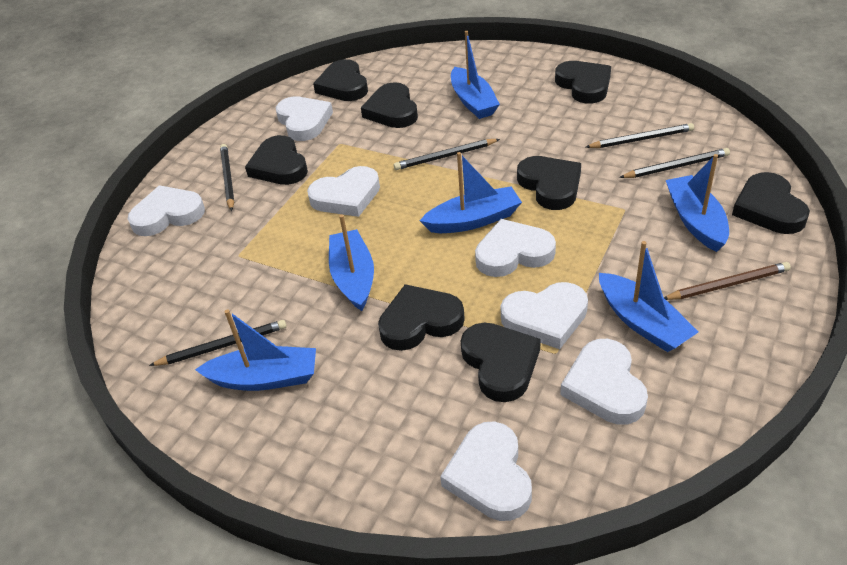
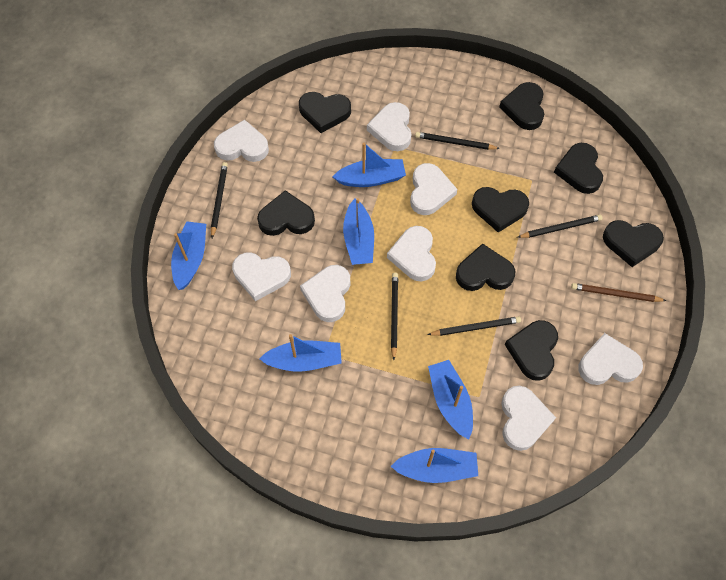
white heart: 7 -> 8

